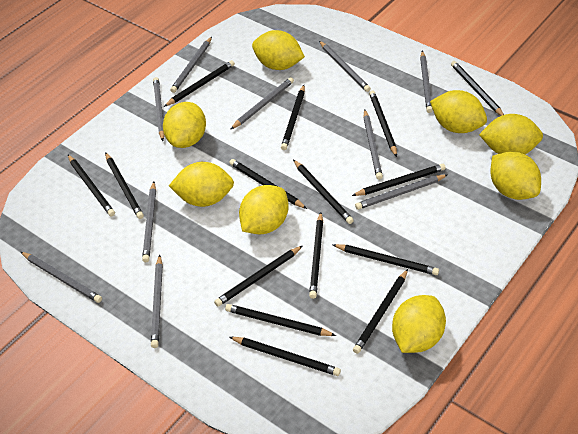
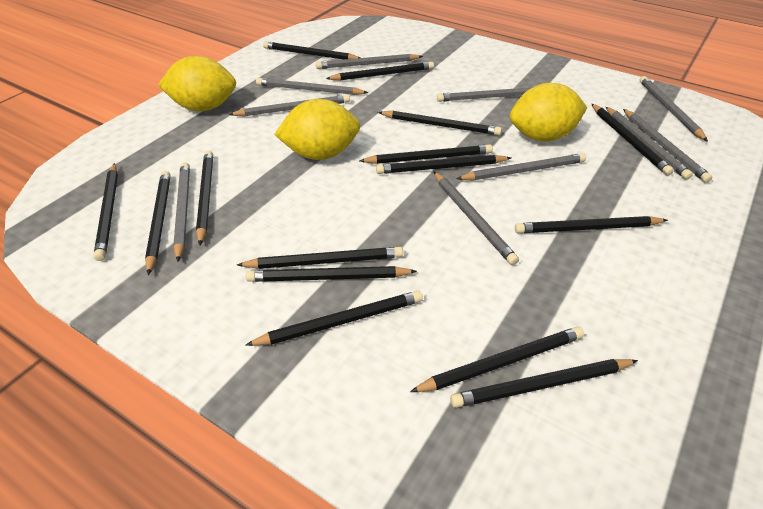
yellow lemon: 8 -> 3

